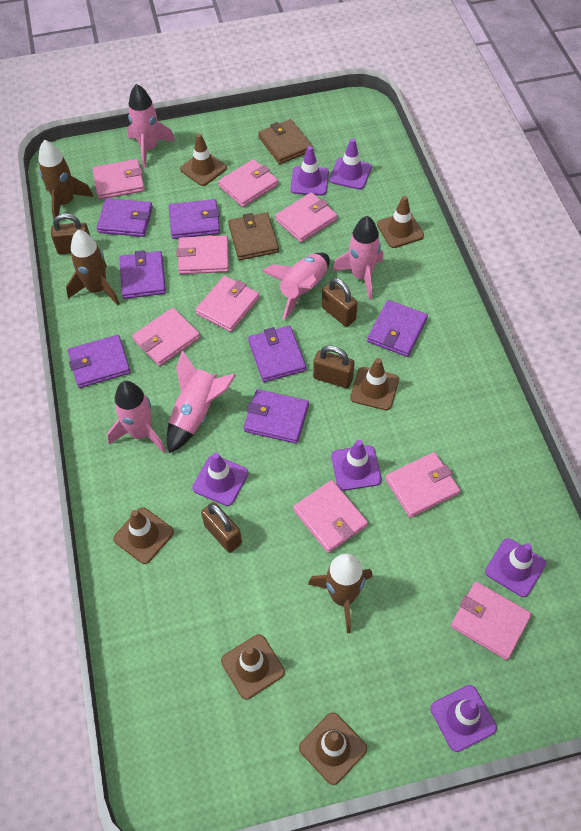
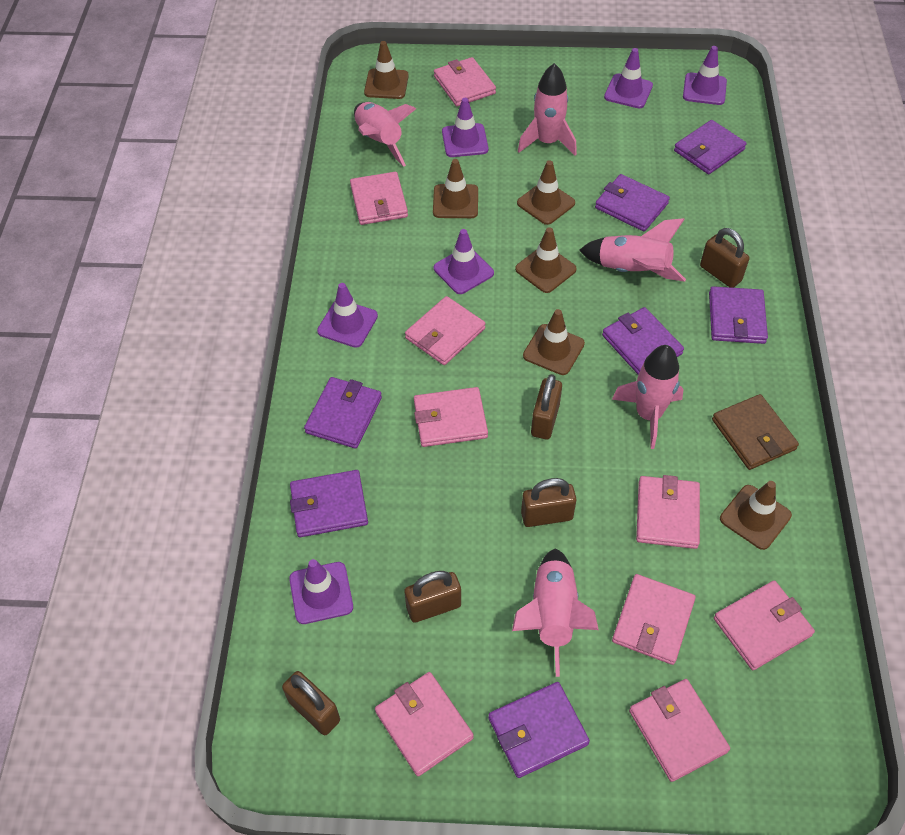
brown padlock: 4 -> 5
brown rocket: 3 -> 0
brown wallet: 2 -> 1

